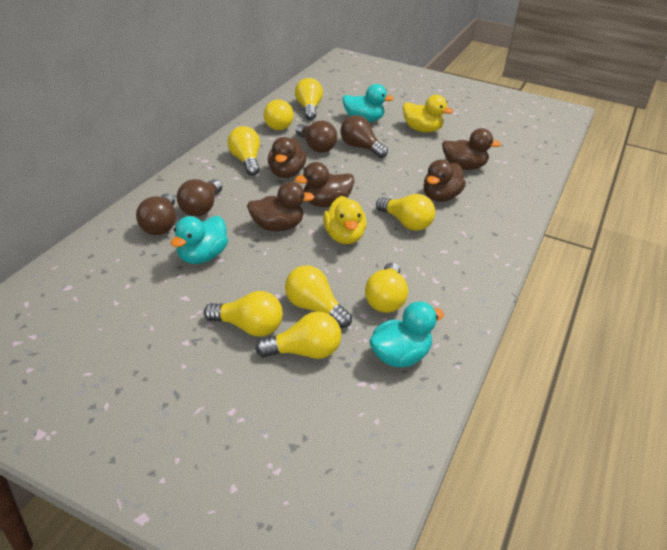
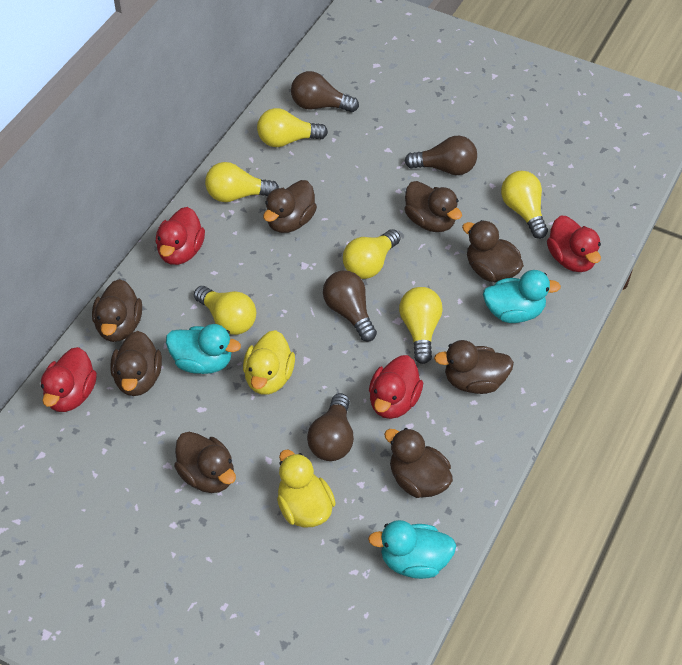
brown duck: 5 -> 8
red duck: 0 -> 4
yellow light bulb: 8 -> 6

